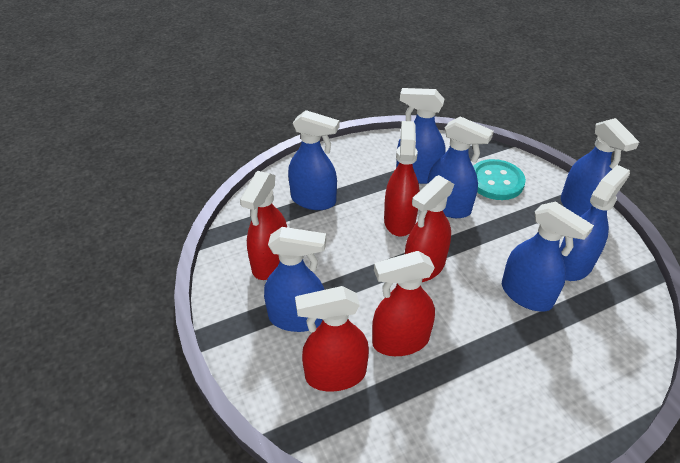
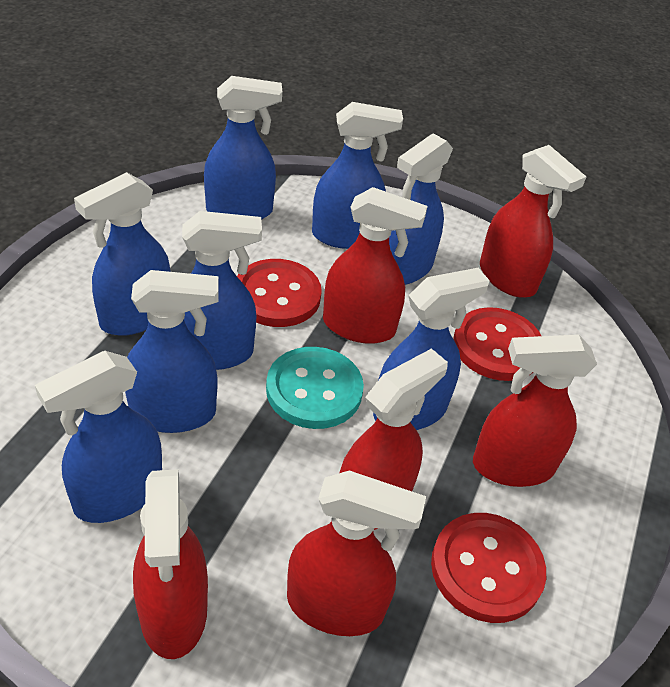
blue spray bottle: 7 -> 8
red button: 0 -> 3
red spray bottle: 5 -> 6

